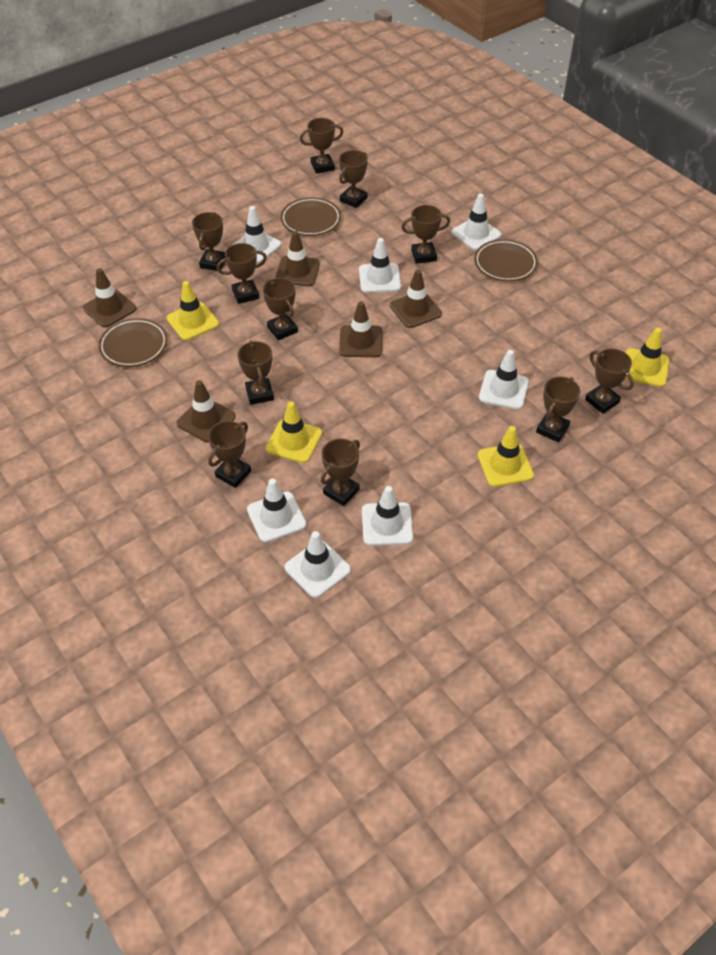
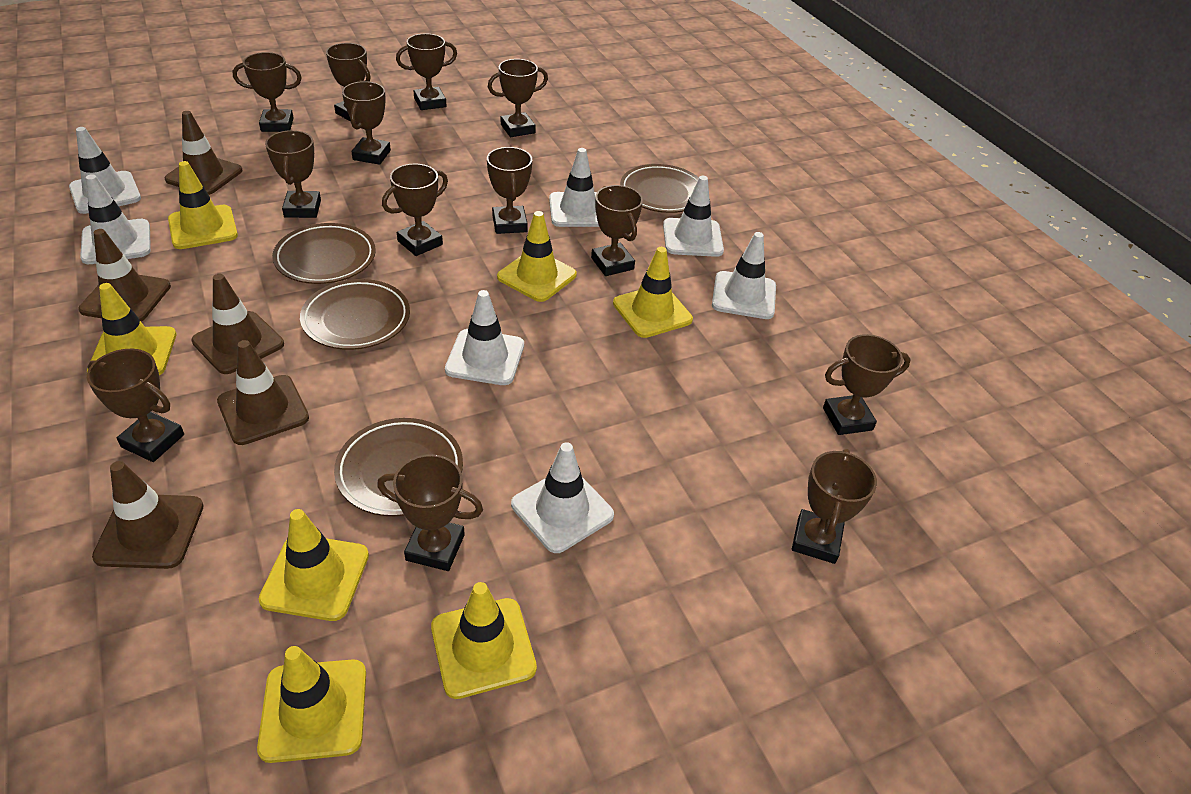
brown plate: 3 -> 4
brown trophy: 11 -> 13
yellow traffic cone: 4 -> 7

